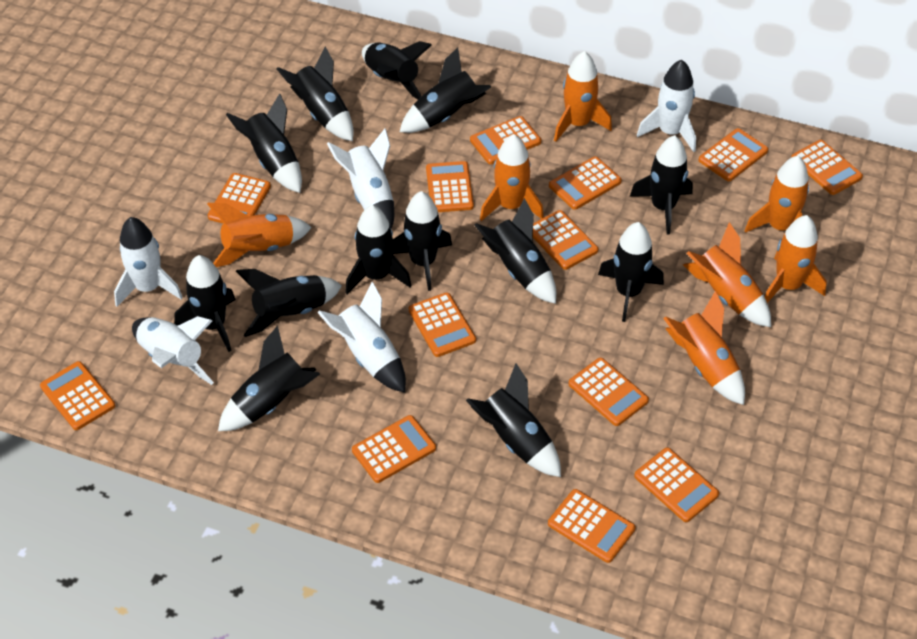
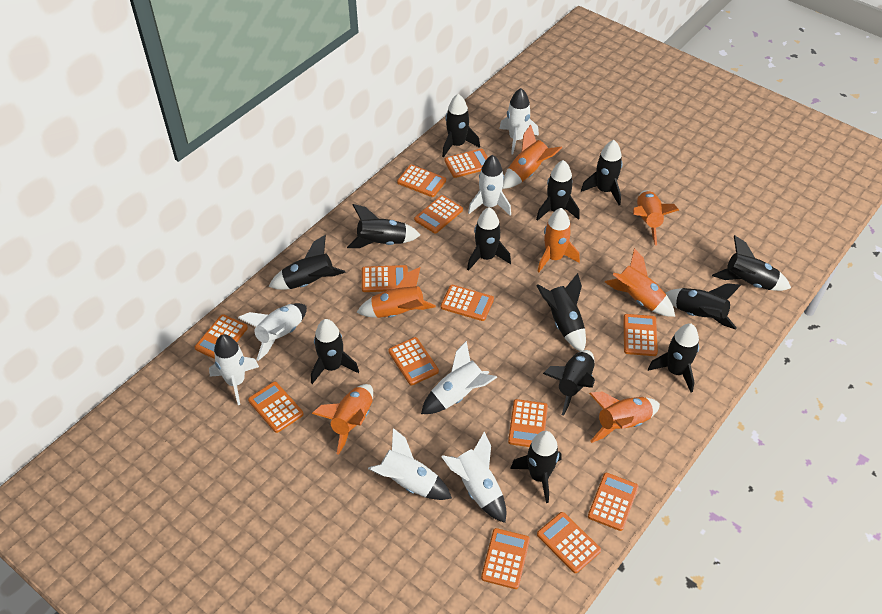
white rocket: 5 -> 7

